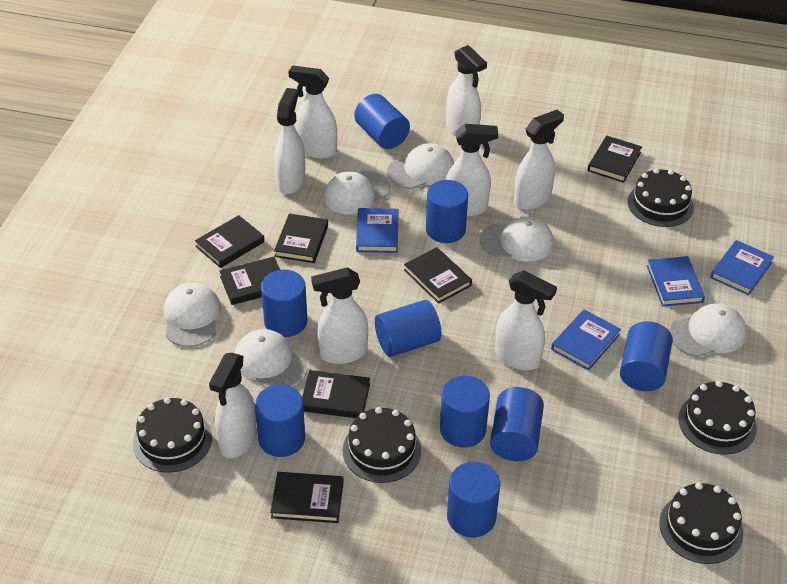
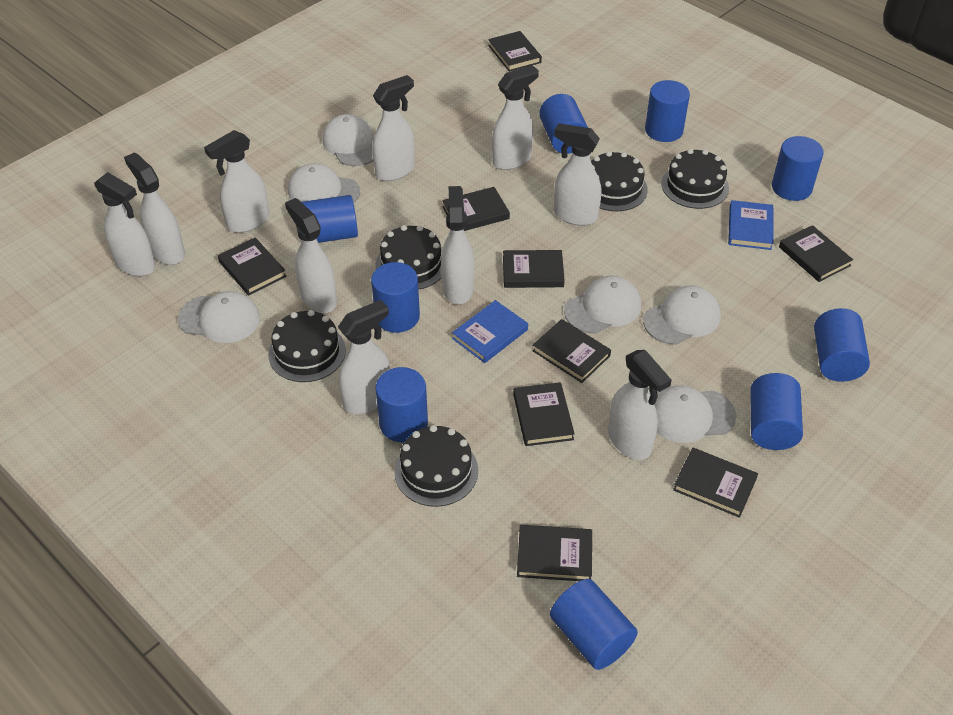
black book: 7 -> 9
blue book: 4 -> 2
white spray bottle: 8 -> 10

